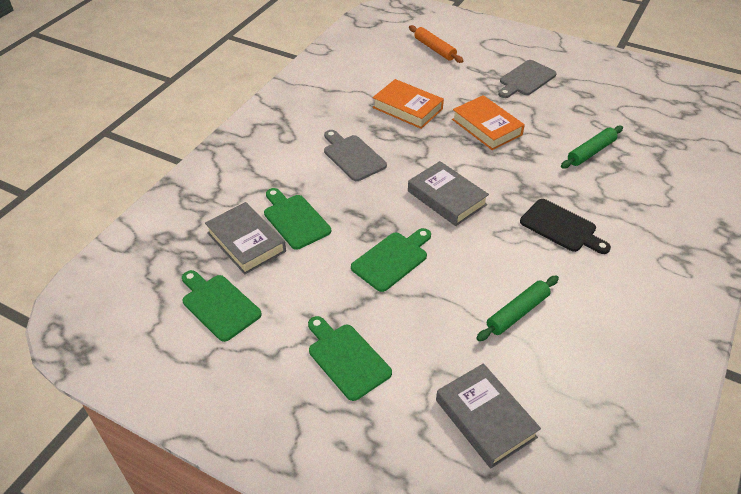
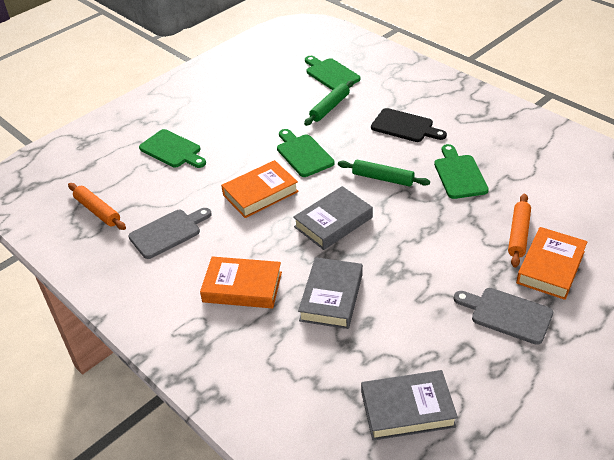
orange book: 2 -> 3
orange rolling pin: 1 -> 2

